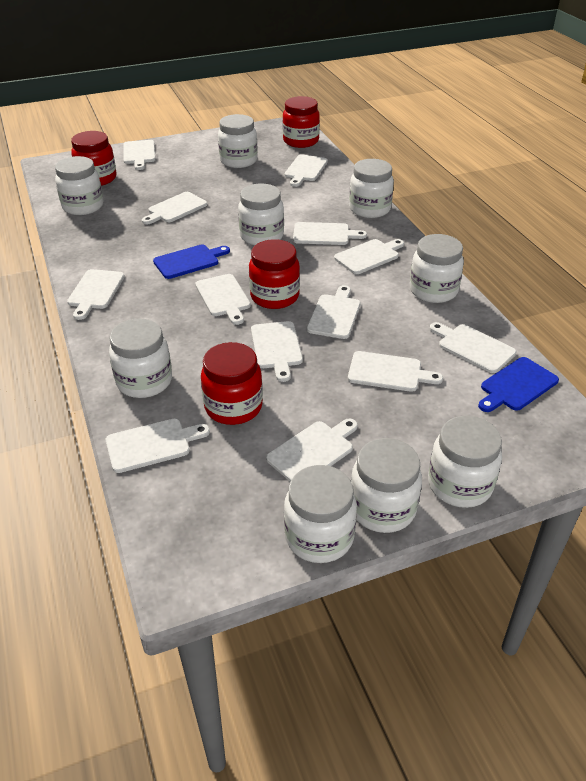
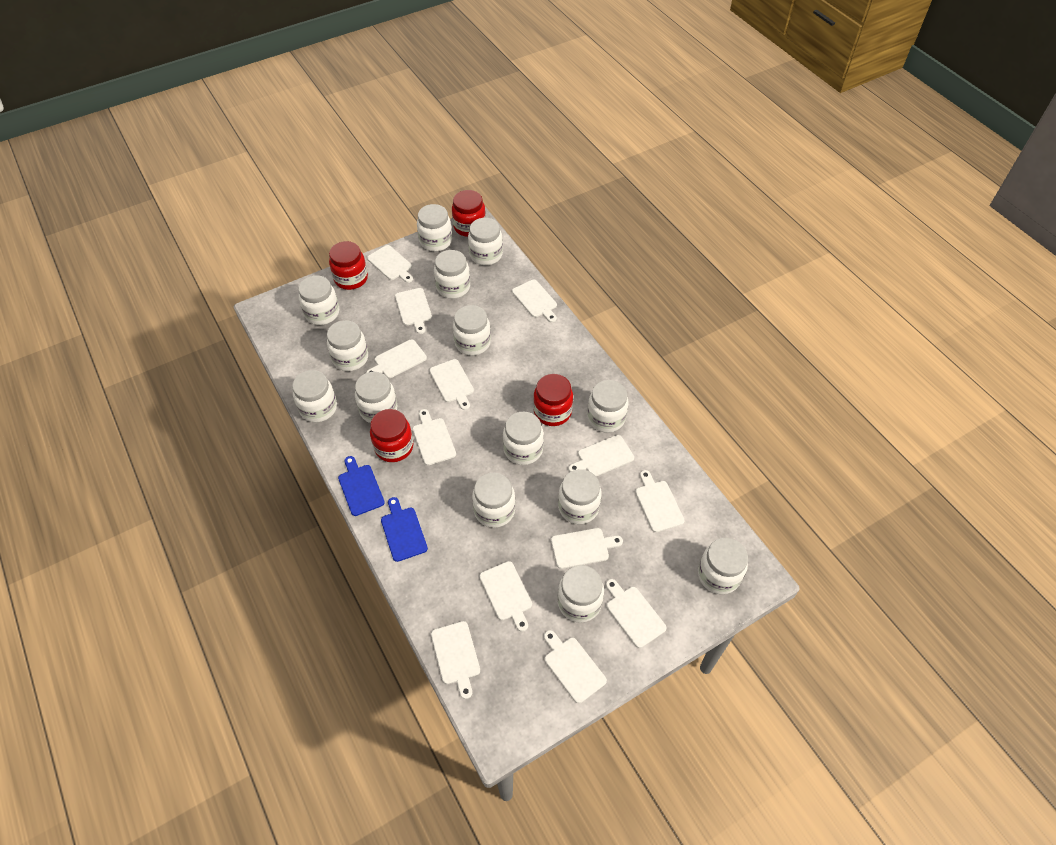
white jar: 9 -> 14

